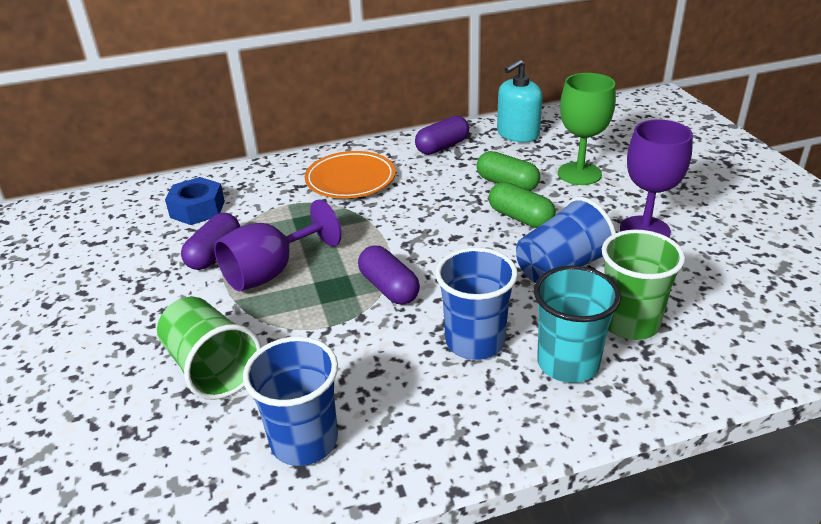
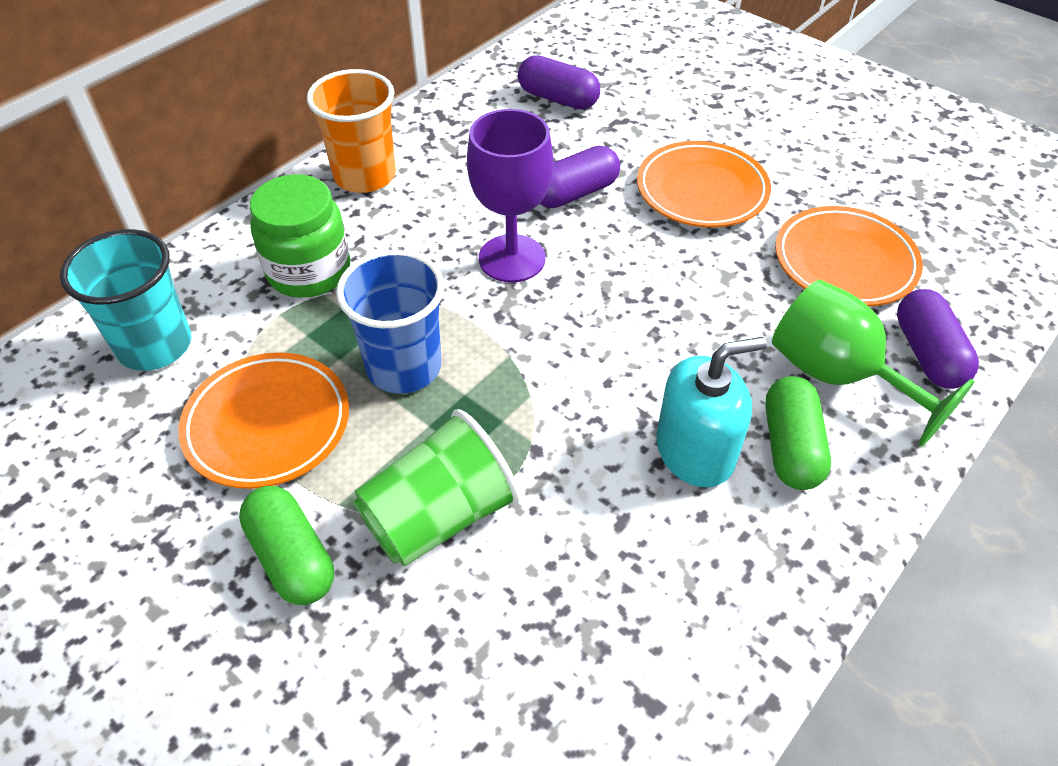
blue cup: 3 -> 1
blue nut: 1 -> 0
green cup: 2 -> 1
green jar: 0 -> 1
orange cup: 0 -> 1
orange plate: 1 -> 3
purple goblet: 2 -> 1

